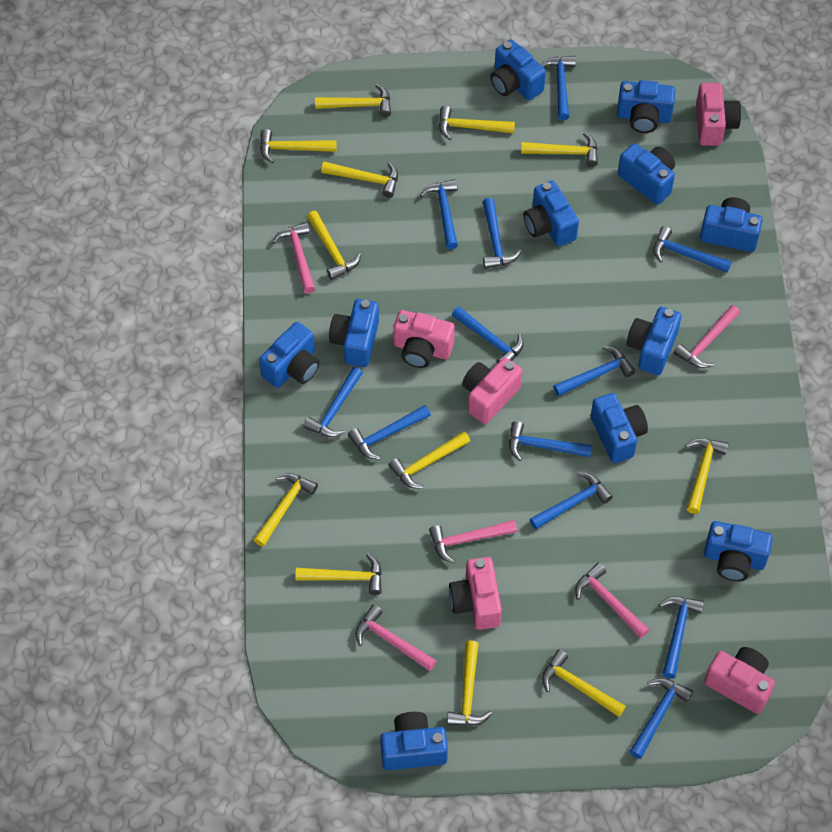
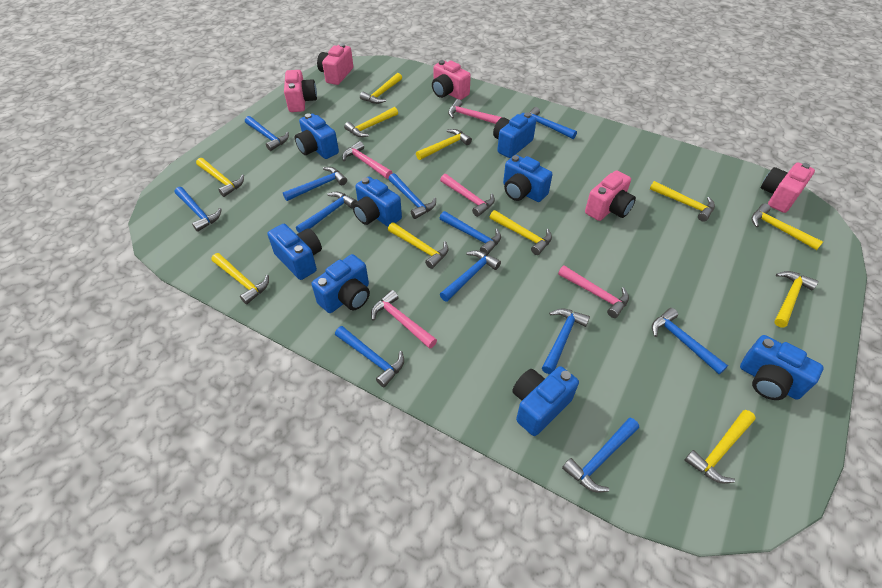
blue camera: 11 -> 8
yellow hammer: 12 -> 11

